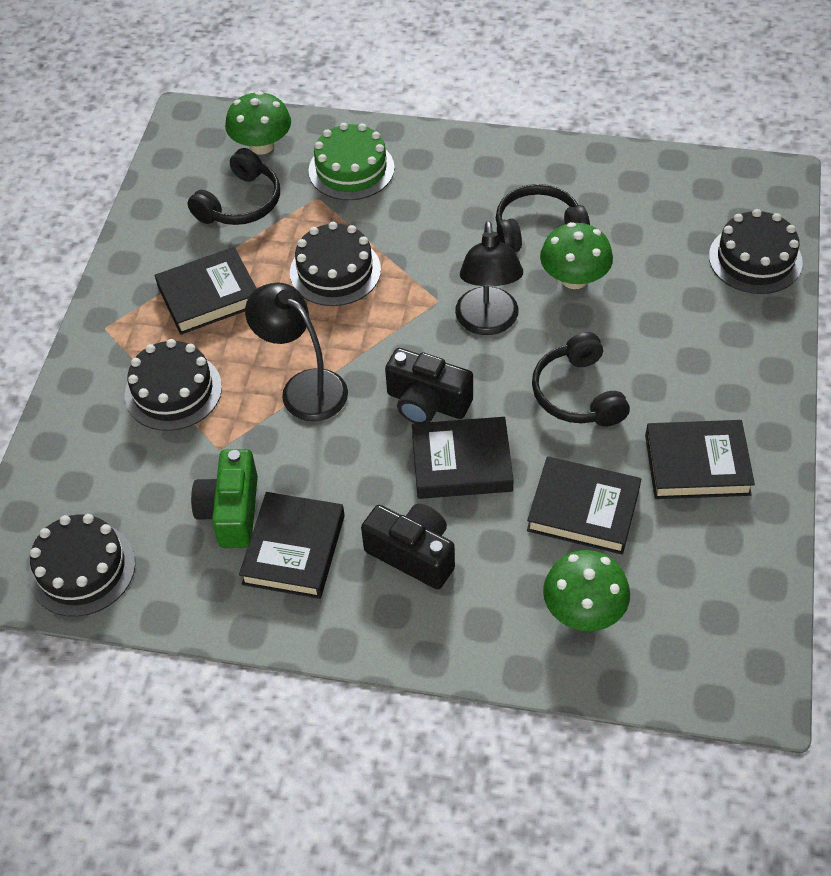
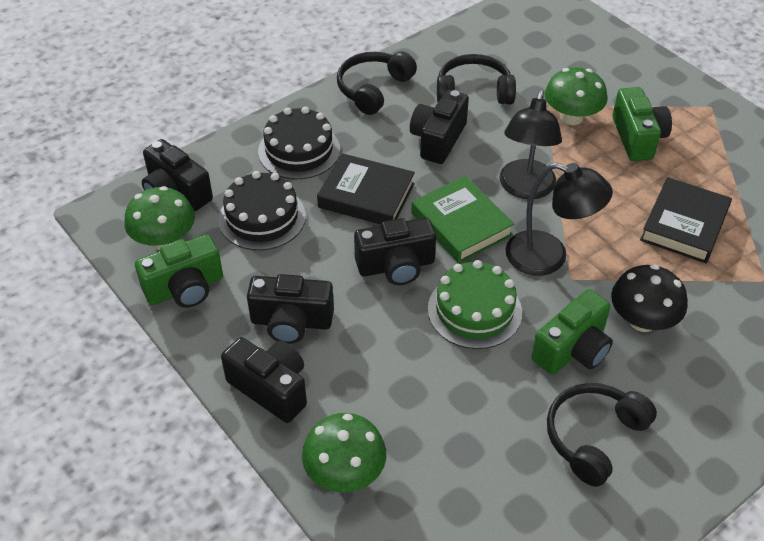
black book: 5 -> 2
black cake: 4 -> 2
black camera: 2 -> 5
black mushroom: 0 -> 1
green book: 0 -> 1
green camera: 1 -> 3

